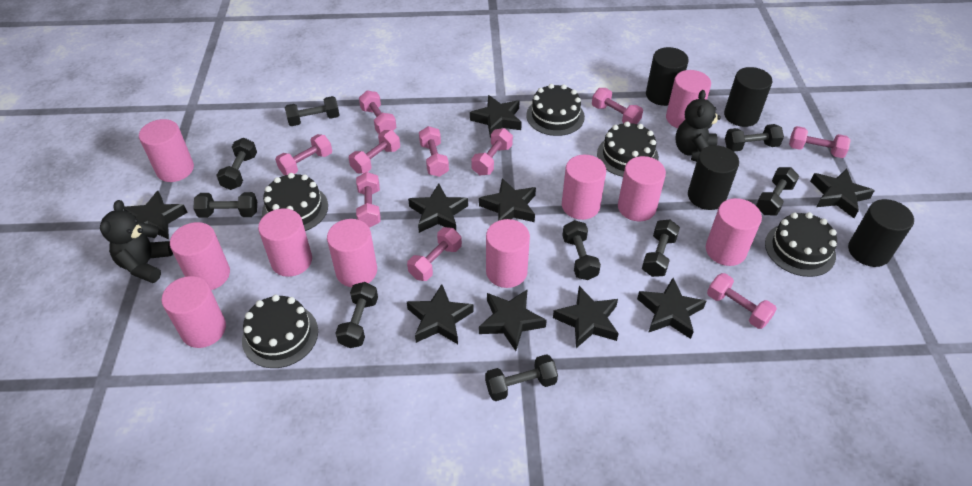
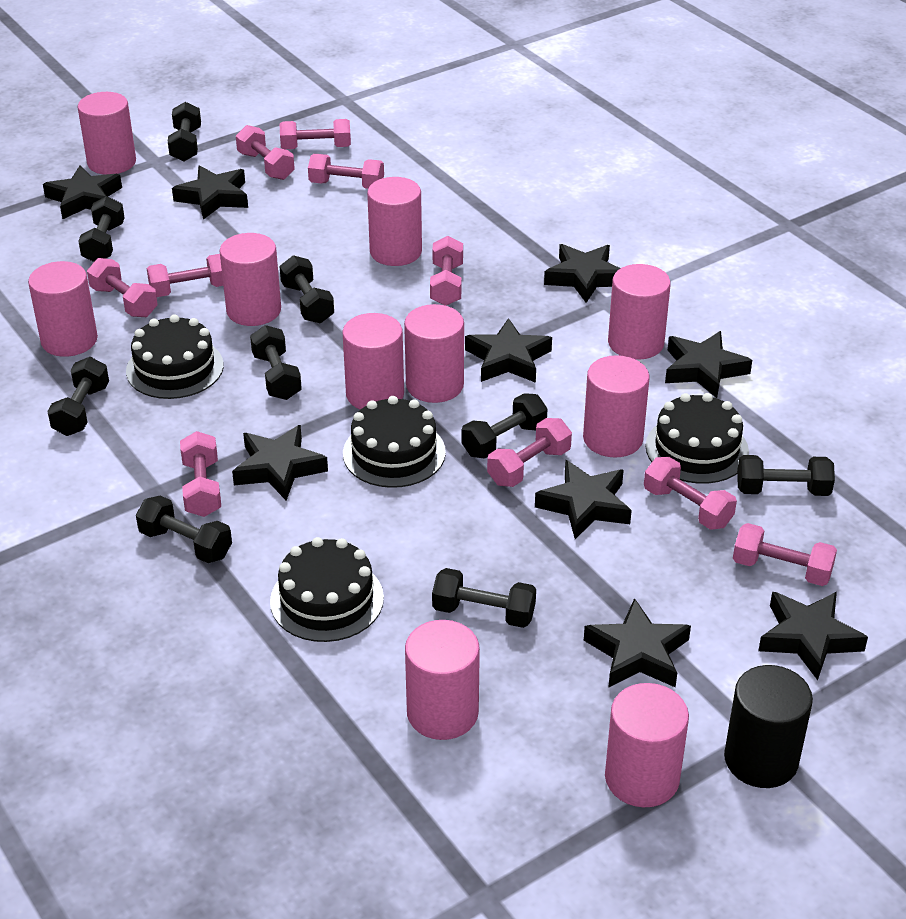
black cake: 5 -> 4
black cylinder: 4 -> 1
black teddy bear: 2 -> 0

